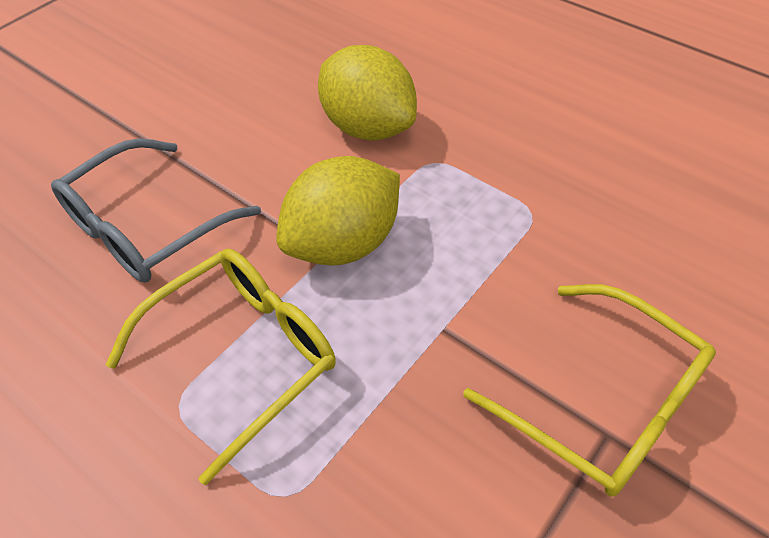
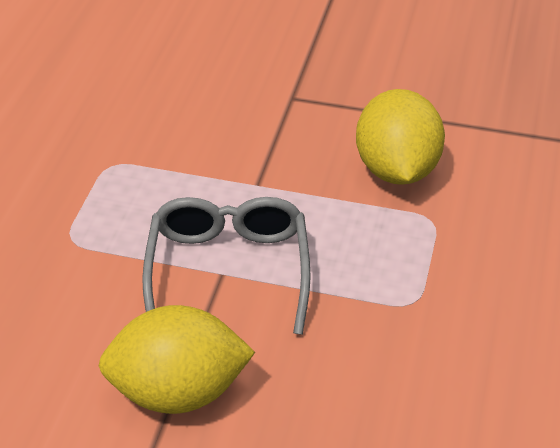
yellow glasses: 2 -> 0

